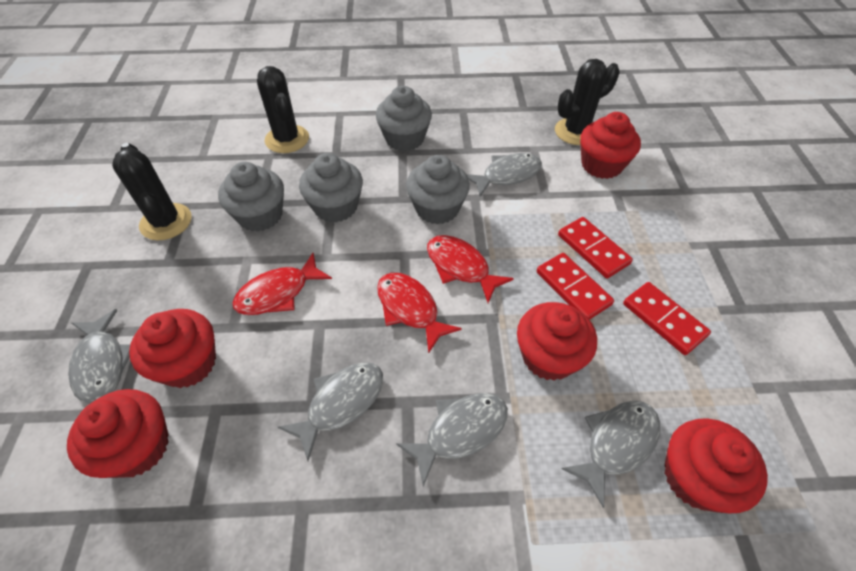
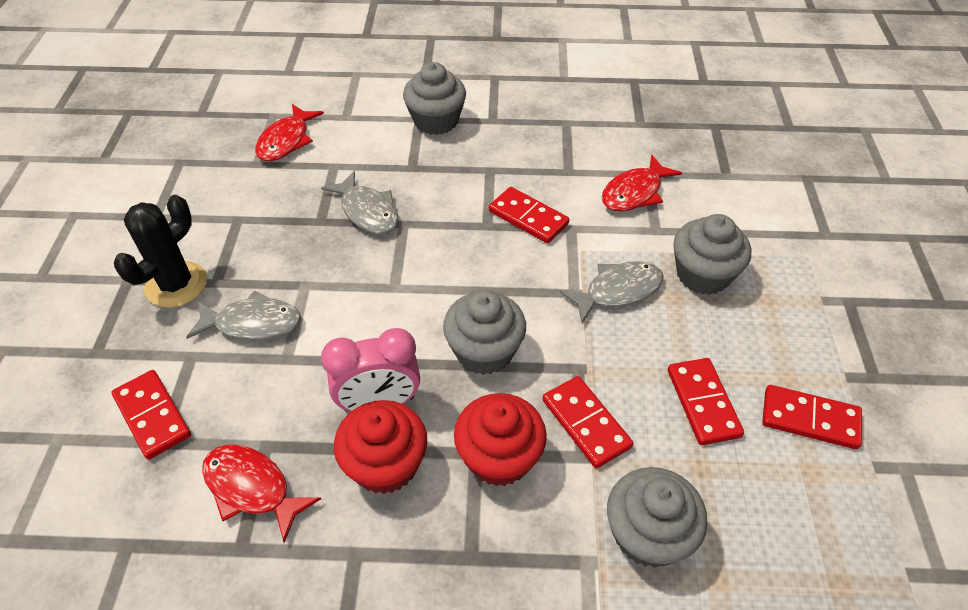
black cactus: 3 -> 1
grey fish: 5 -> 3
pink clock: 0 -> 1
red cupcake: 5 -> 2
red domino: 3 -> 5

